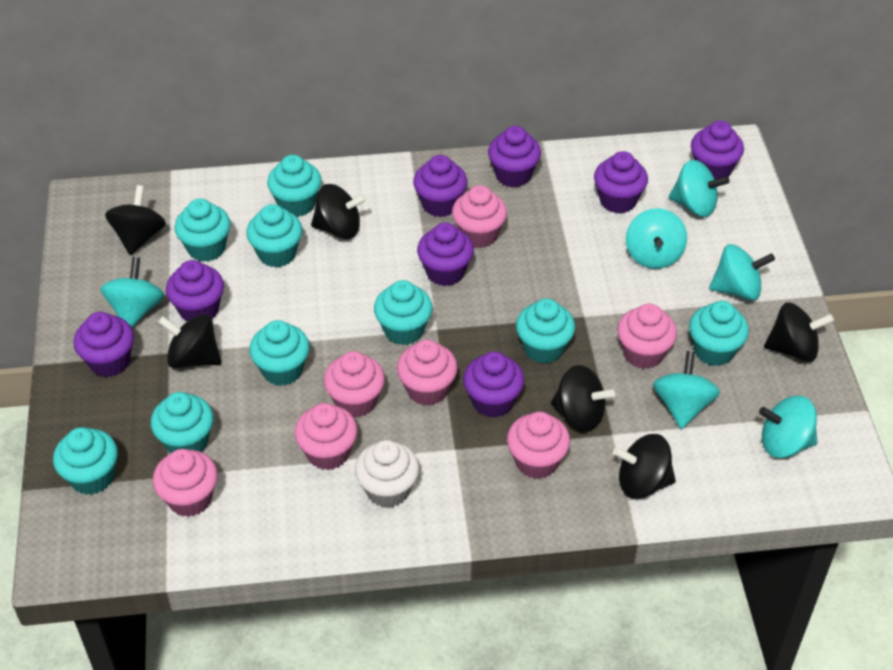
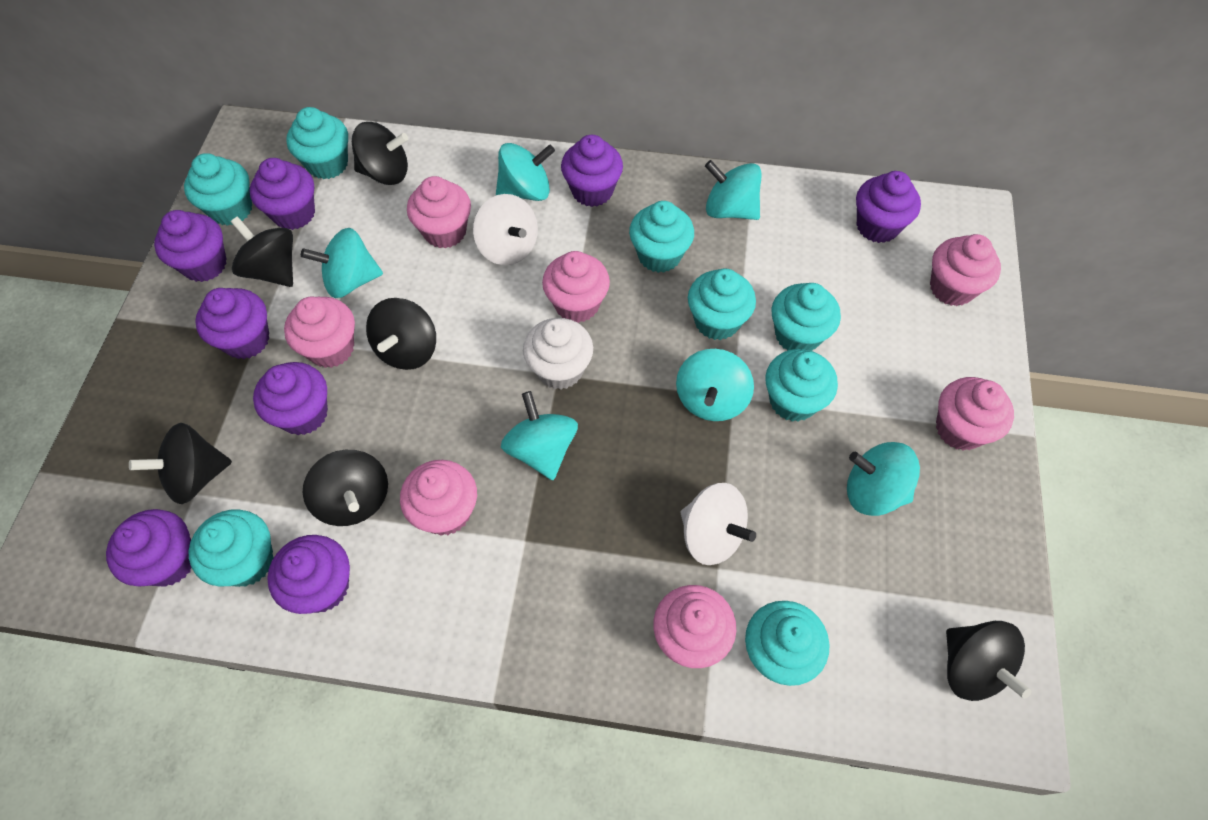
turquoise cupcake: 9 -> 8
white spinning top: 0 -> 2

